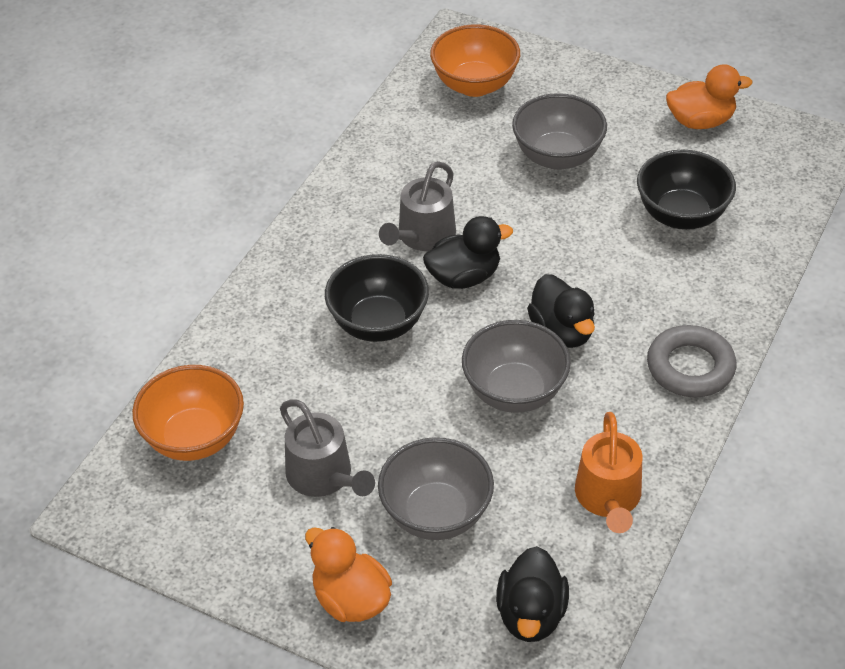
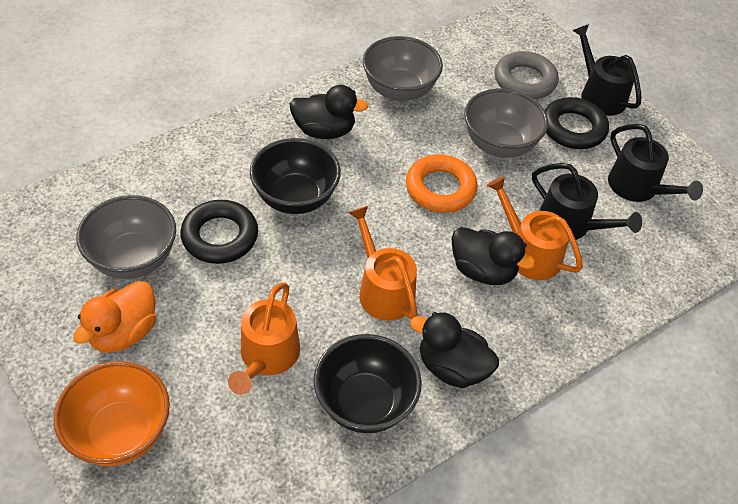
black ring: 0 -> 2
black watering can: 0 -> 3
grey watering can: 2 -> 0
orange bowl: 2 -> 1
orange duck: 2 -> 1
orange ring: 0 -> 1
orange watering can: 1 -> 3

